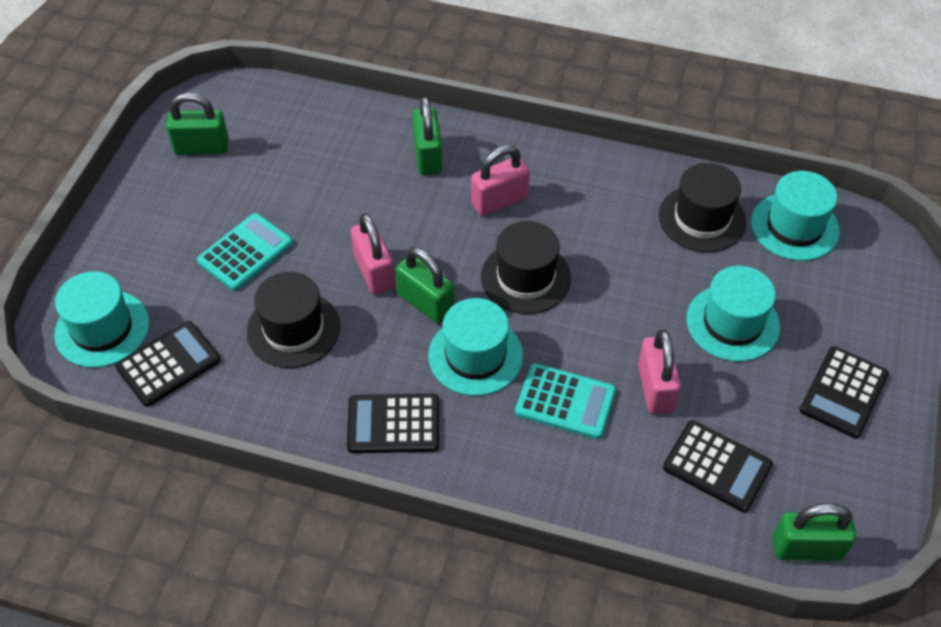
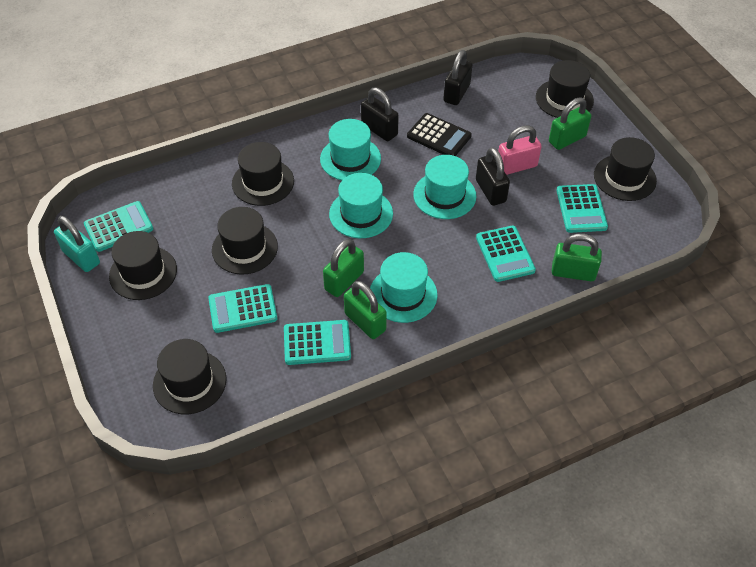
black calculator: 4 -> 1
black hat: 3 -> 6
black padlock: 0 -> 3
pink padlock: 3 -> 1
turquoise calculator: 2 -> 5
turquoise padlock: 0 -> 1

